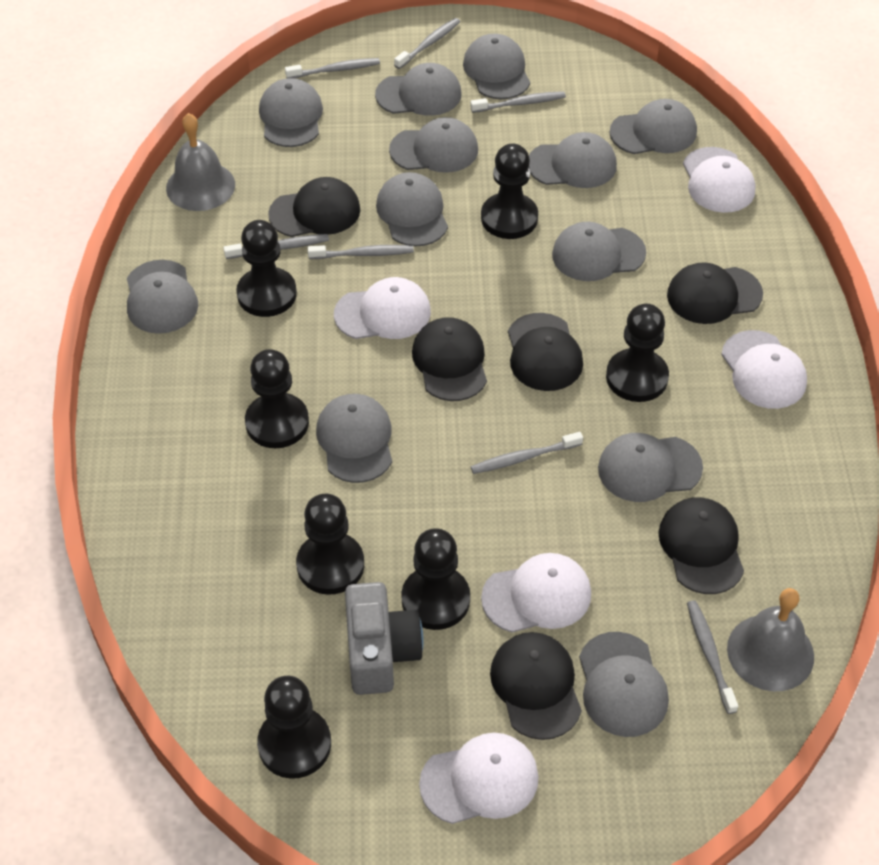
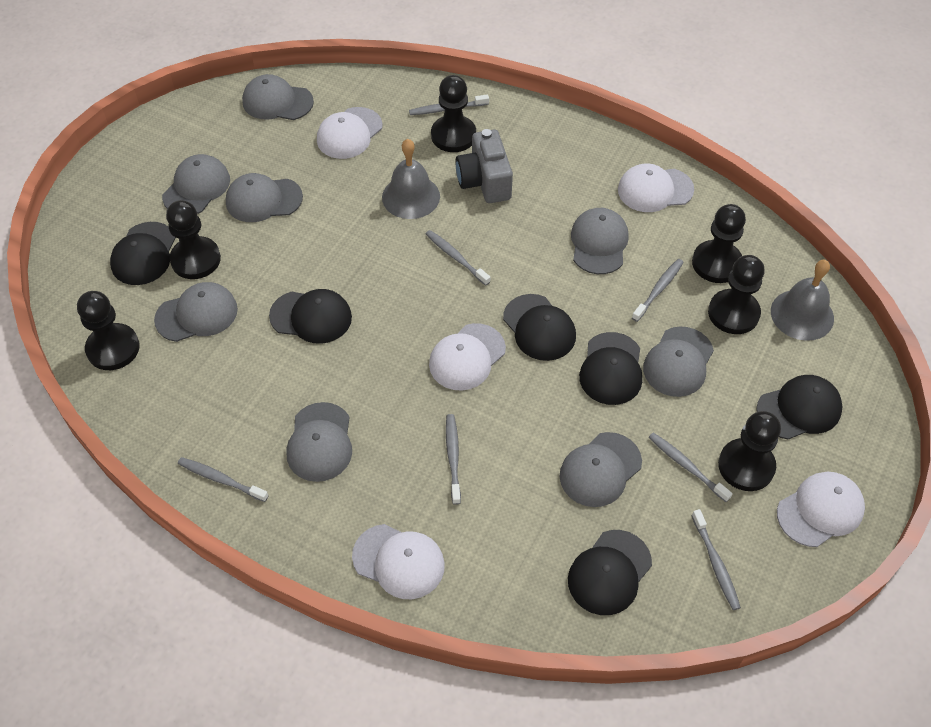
black pawn: 7 -> 6
grey cap: 12 -> 8

